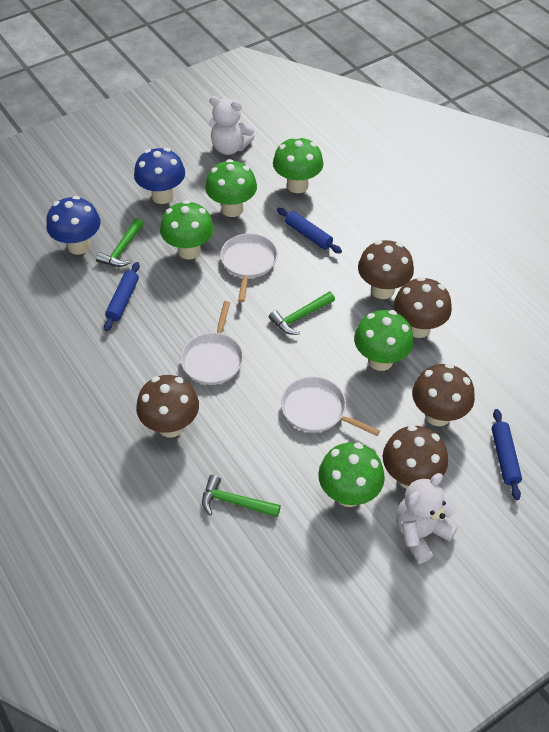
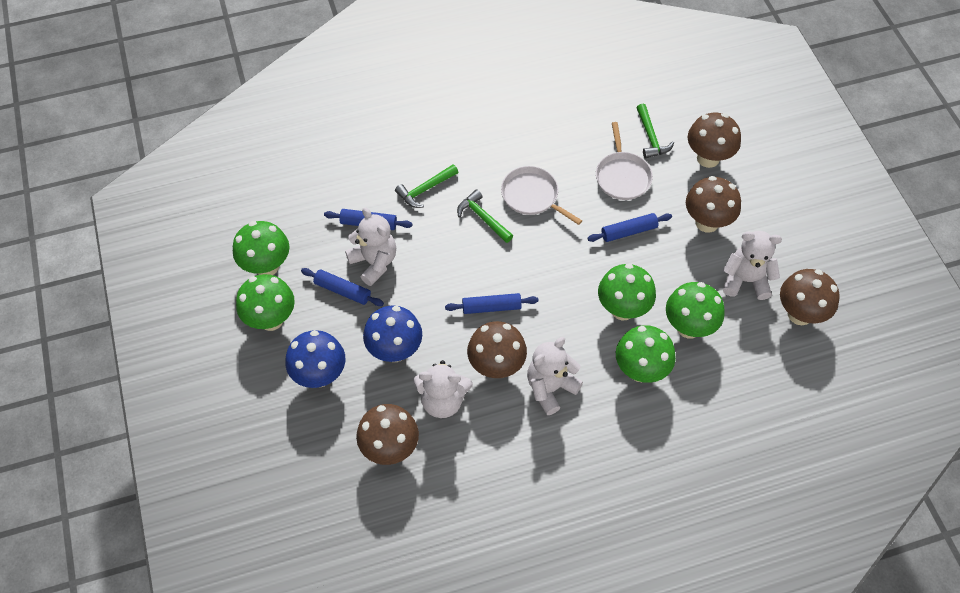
blue rolling pin: 3 -> 4
white pan: 3 -> 2
white teddy bear: 2 -> 4

